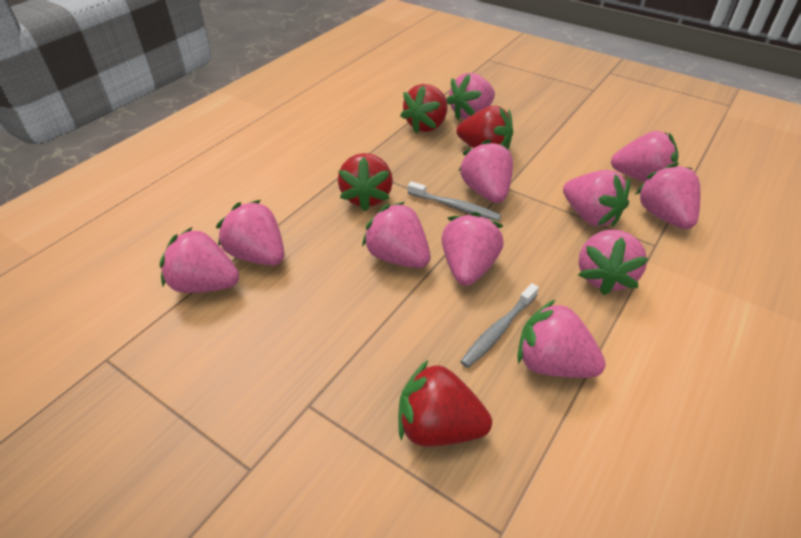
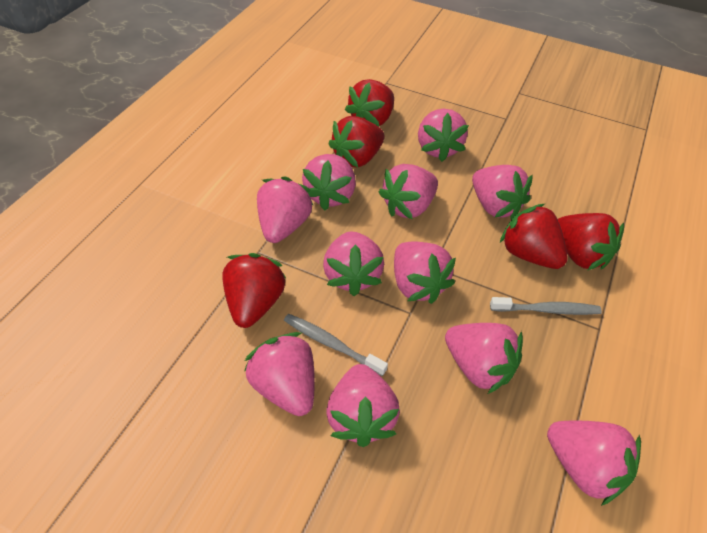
red strawberry: 4 -> 5

